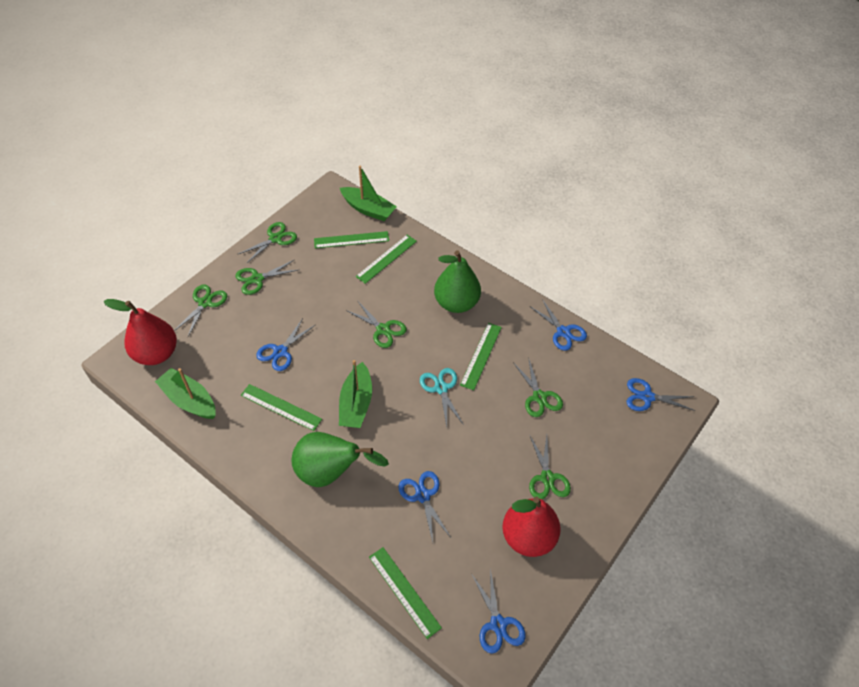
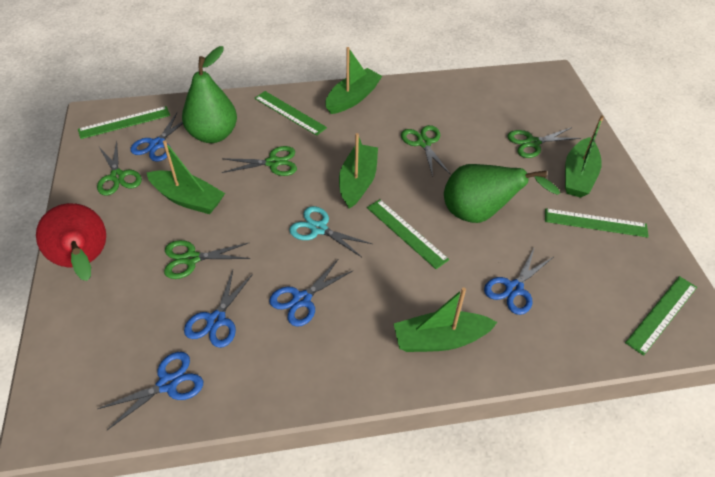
green boat: 3 -> 5
green scissors: 6 -> 5
red pear: 2 -> 1

